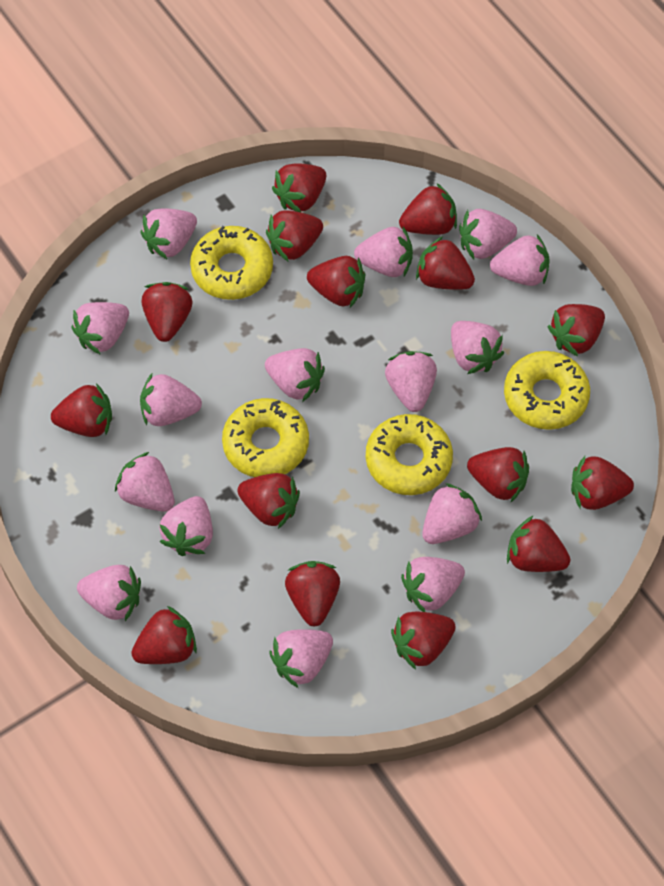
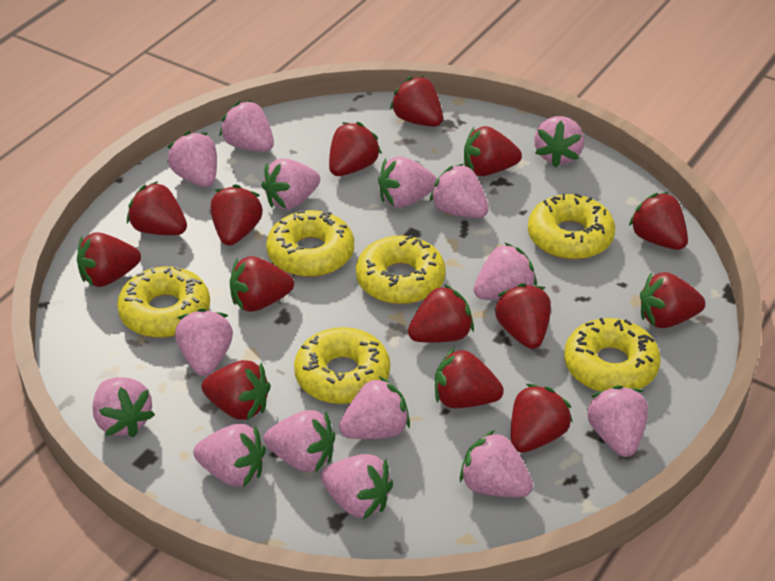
red strawberry: 15 -> 14
yellow donut: 4 -> 6

